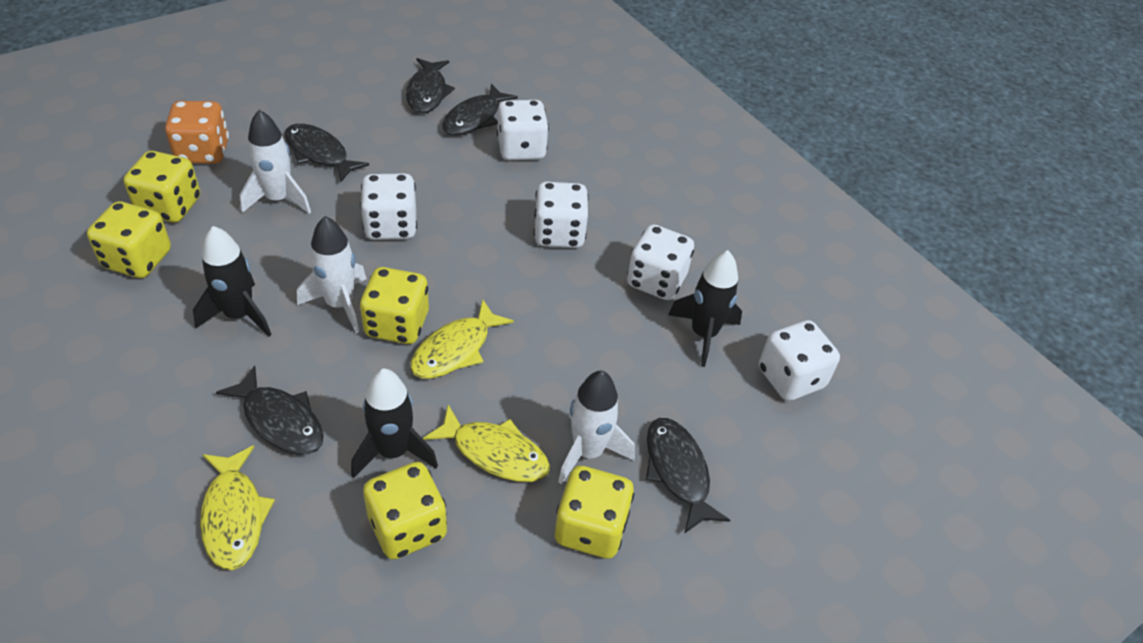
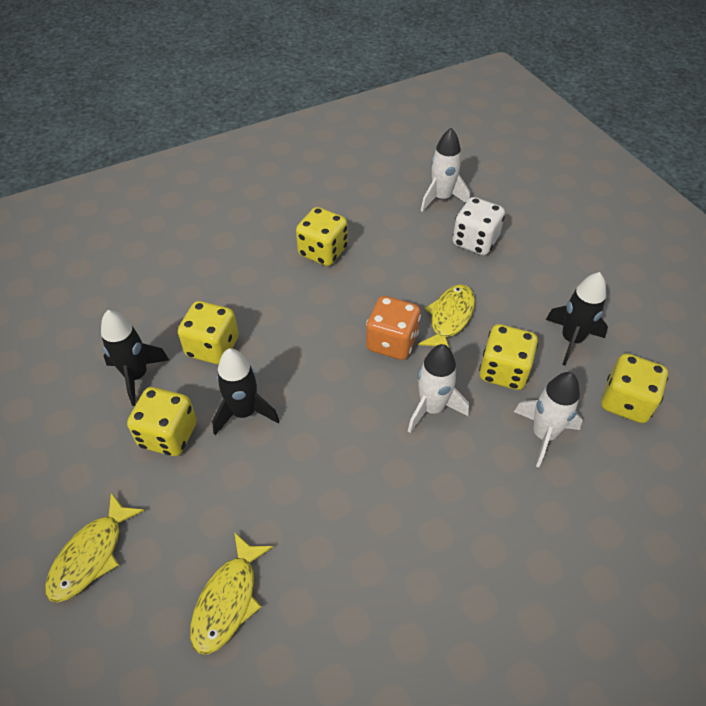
black fish: 5 -> 0
white dice: 5 -> 1

